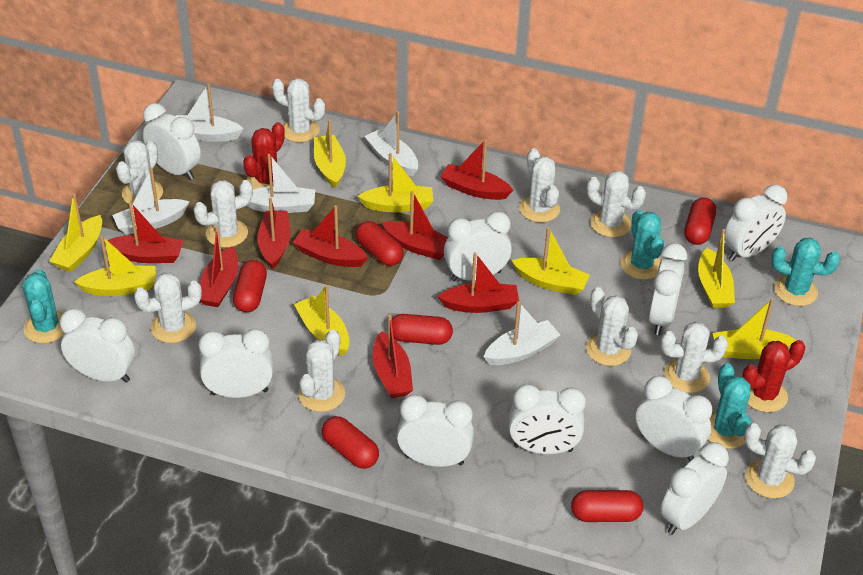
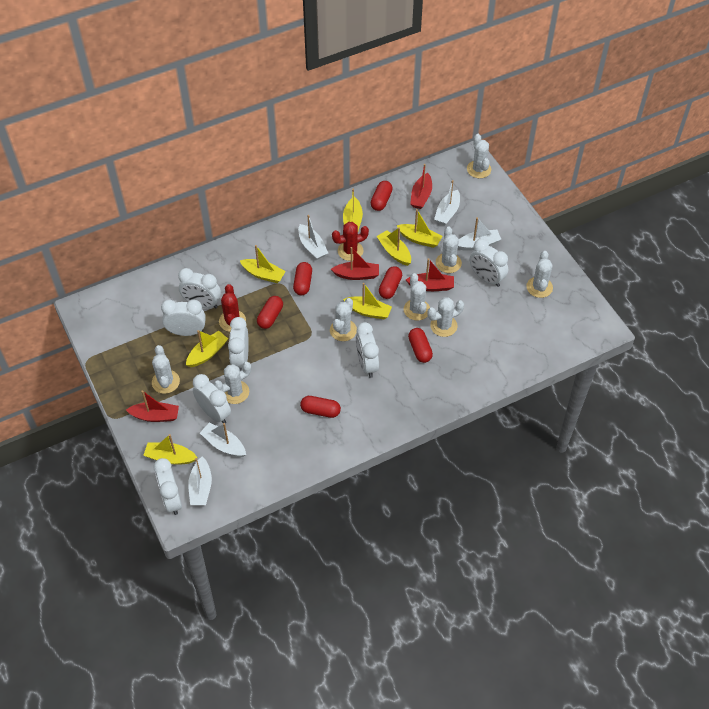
red boat: 8 -> 4
turquoise cactus: 4 -> 0
white cactus: 10 -> 8
white clock: 10 -> 7
yellow boat: 8 -> 7

